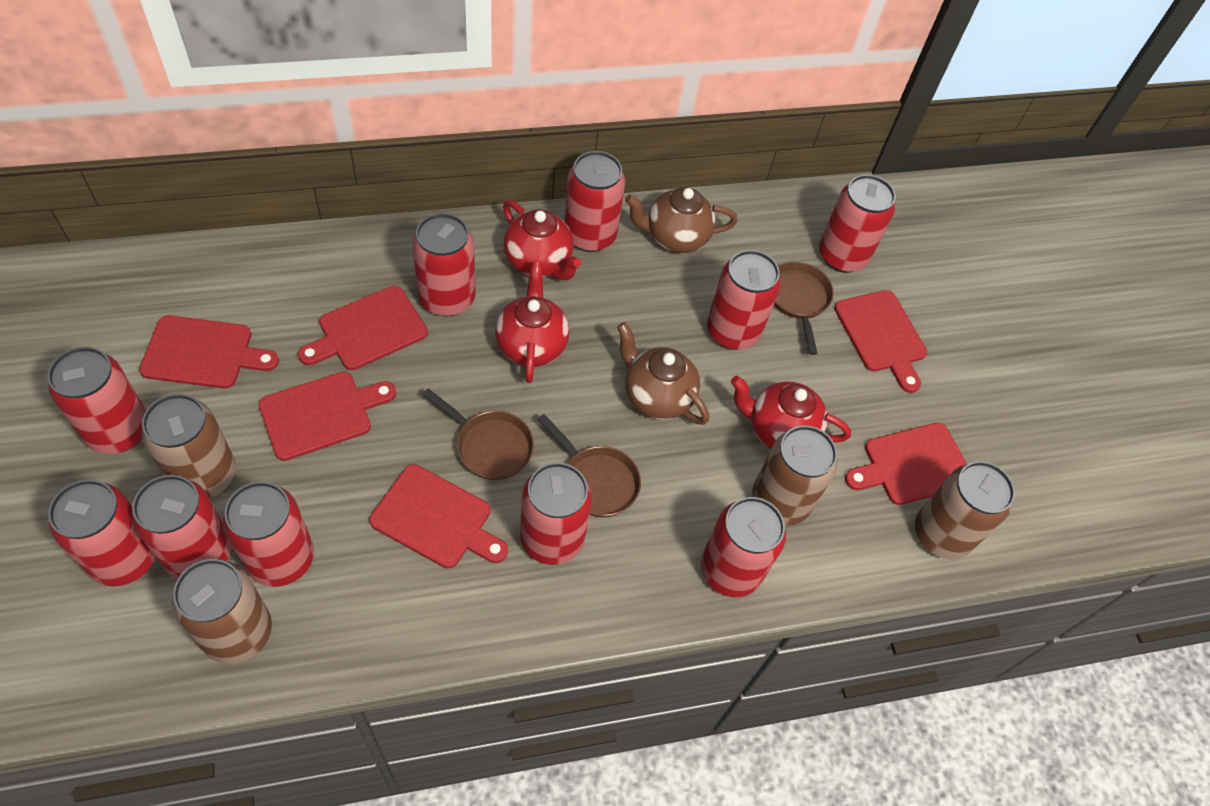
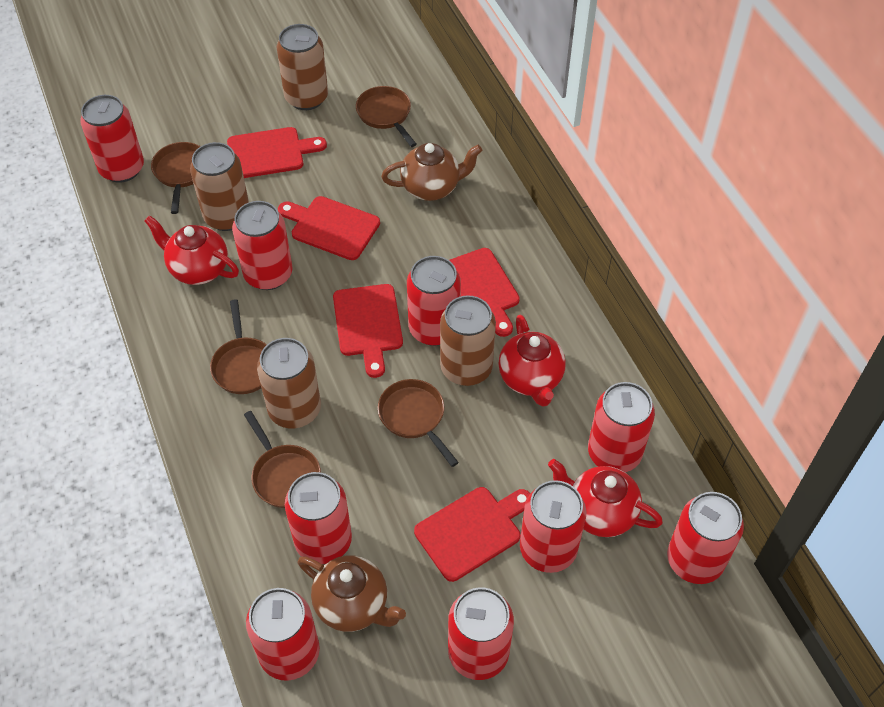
brown pan: 3 -> 5
red can: 10 -> 9
red cutting board: 6 -> 5

